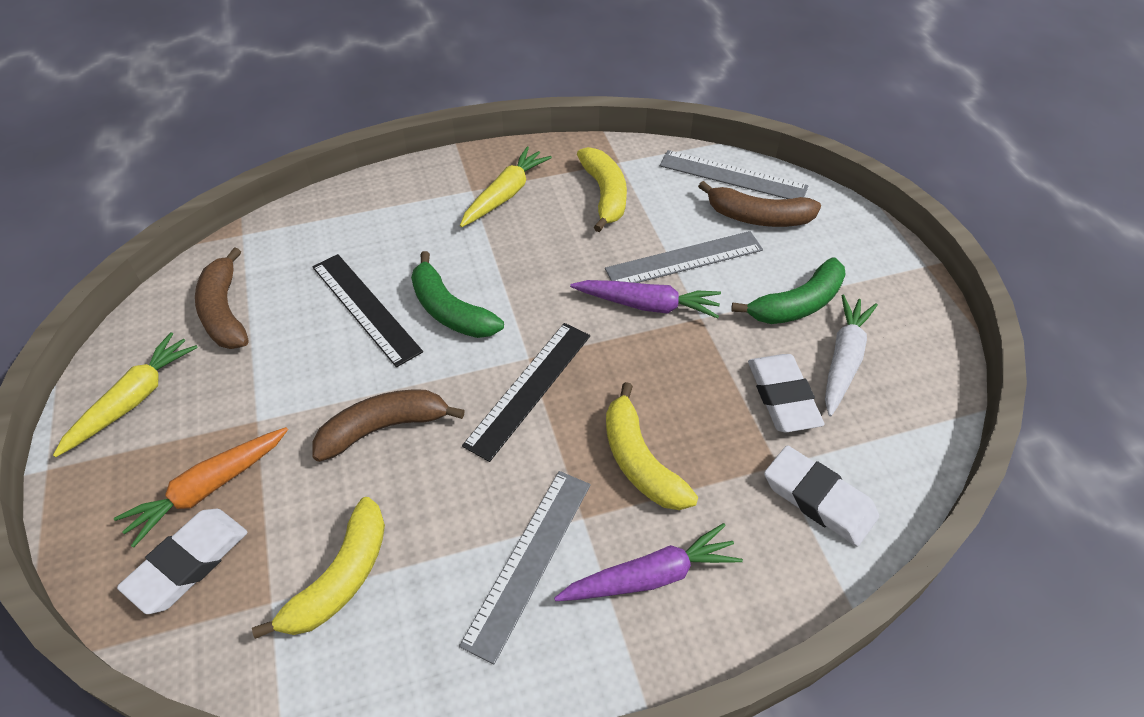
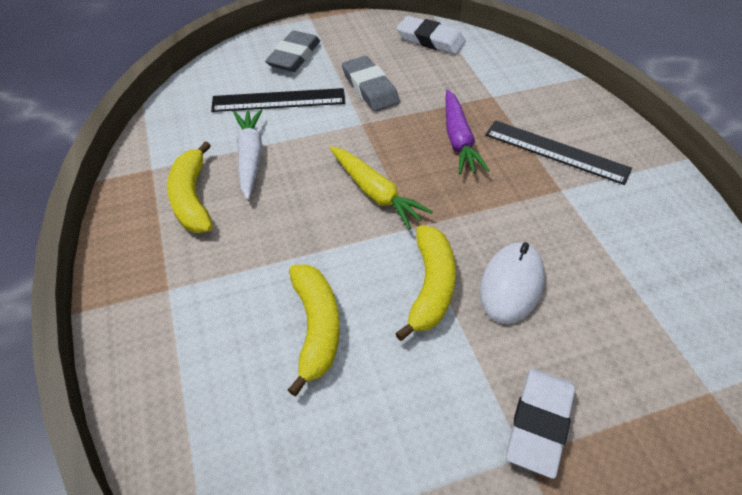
brown banana: 3 -> 0
green banana: 2 -> 0
grey eraser: 0 -> 2
grey ruler: 3 -> 0
orange carrot: 1 -> 0
purple carrot: 2 -> 1
white eraser: 3 -> 2
white mouse: 0 -> 1
yellow carrot: 2 -> 1

